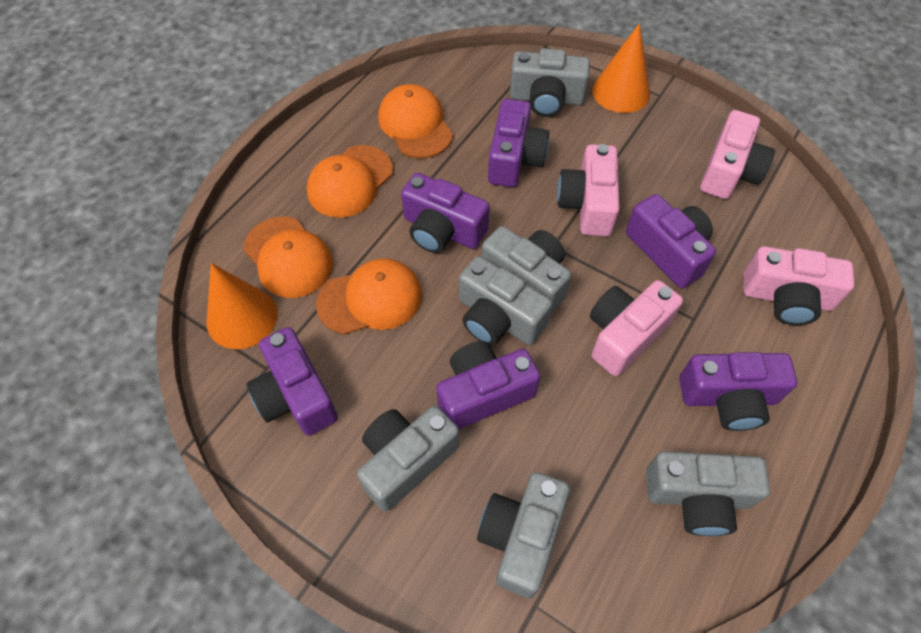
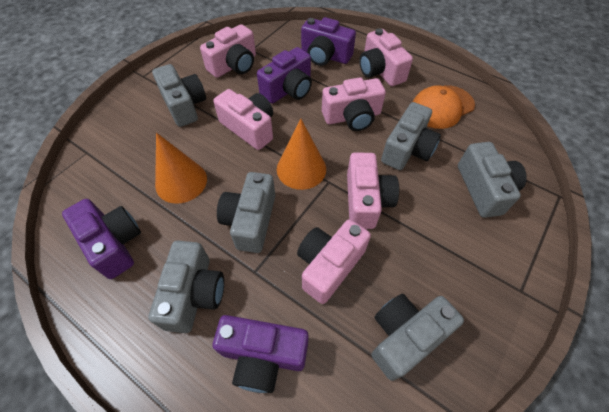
orange cap: 4 -> 1
pink camera: 4 -> 6
purple camera: 6 -> 4

